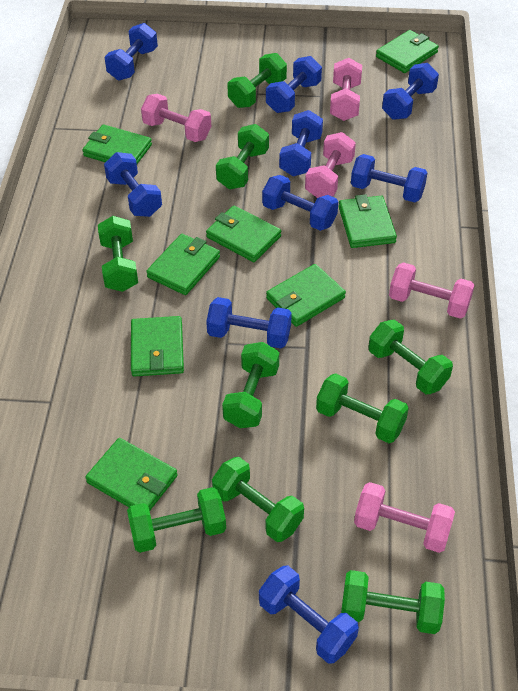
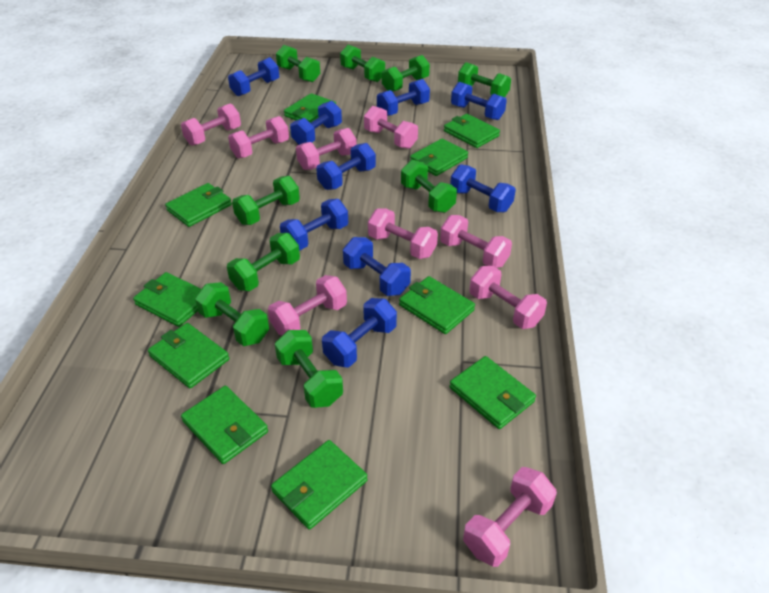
green wallet: 8 -> 10
pink dumbbell: 5 -> 9

